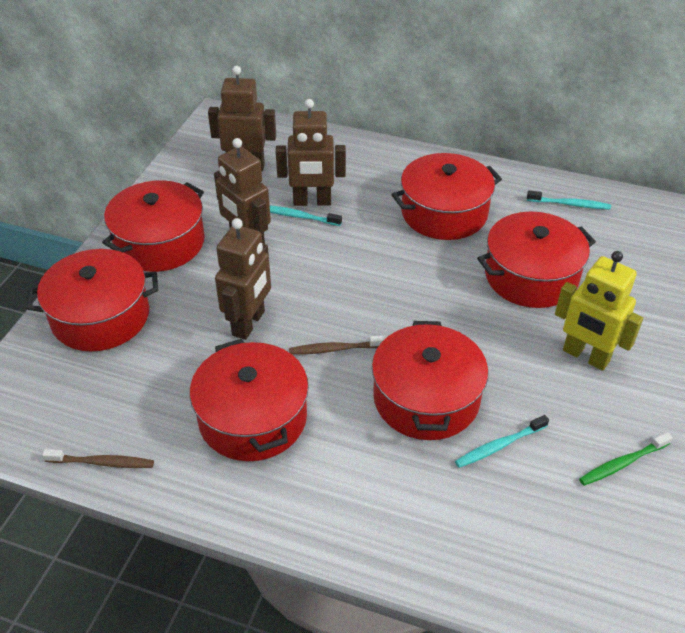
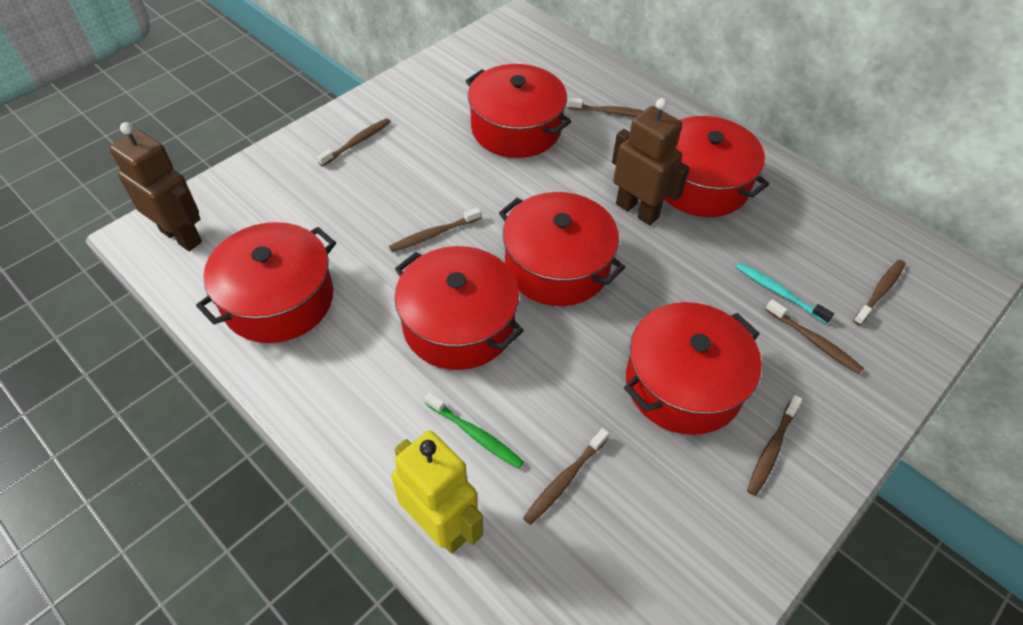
brown robot: 4 -> 2
brown toothbrush: 2 -> 7
turquoise toothbrush: 3 -> 1

